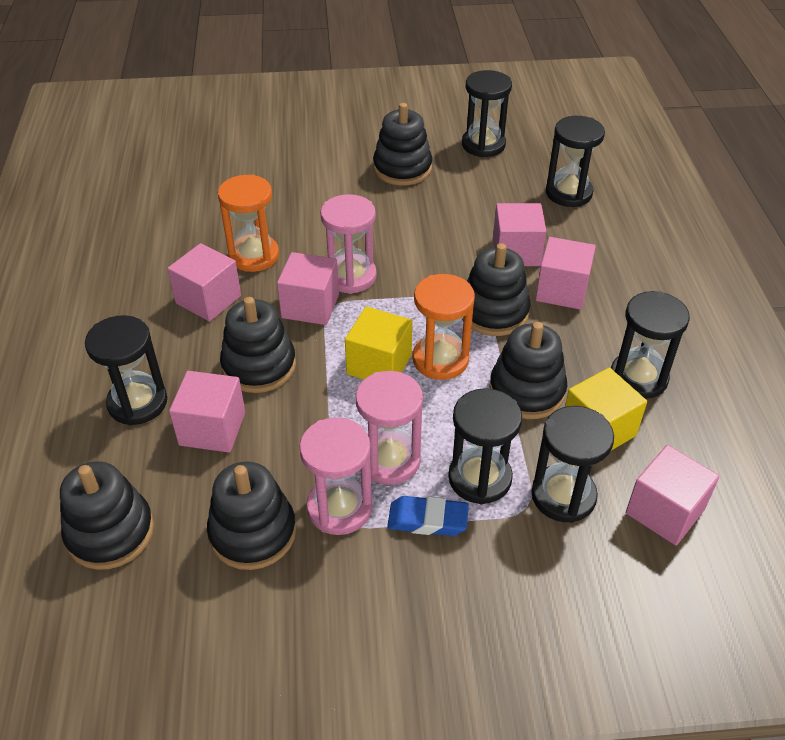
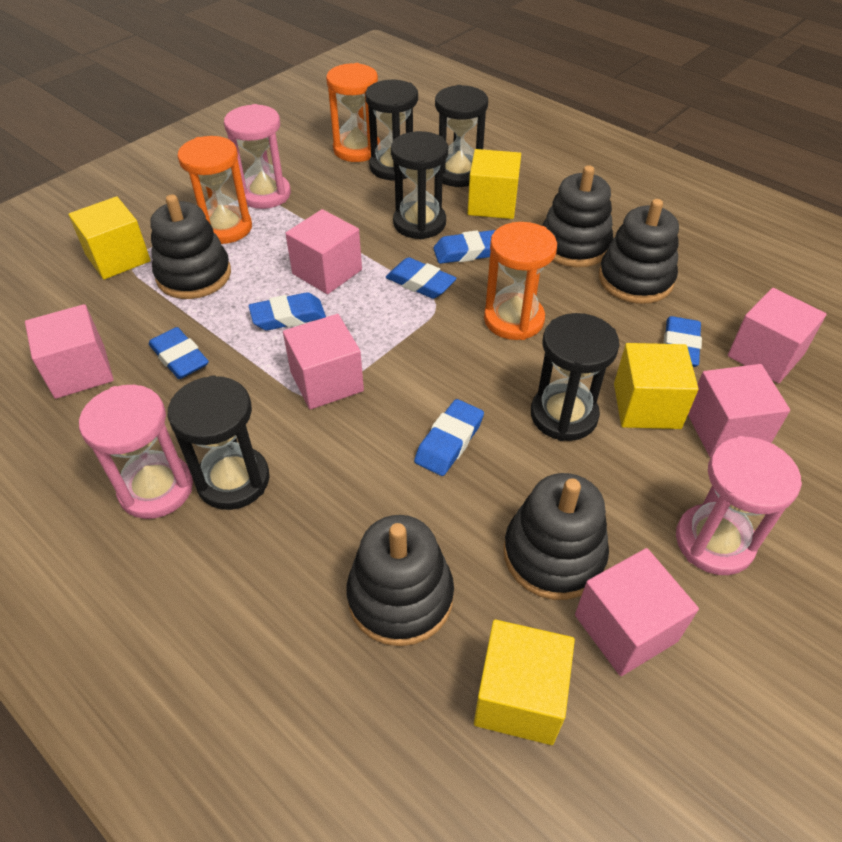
black hourglass: 6 -> 5
black stacking toy: 6 -> 5
blue eraser: 1 -> 6
orange hourglass: 2 -> 3
yellow cube: 2 -> 4

